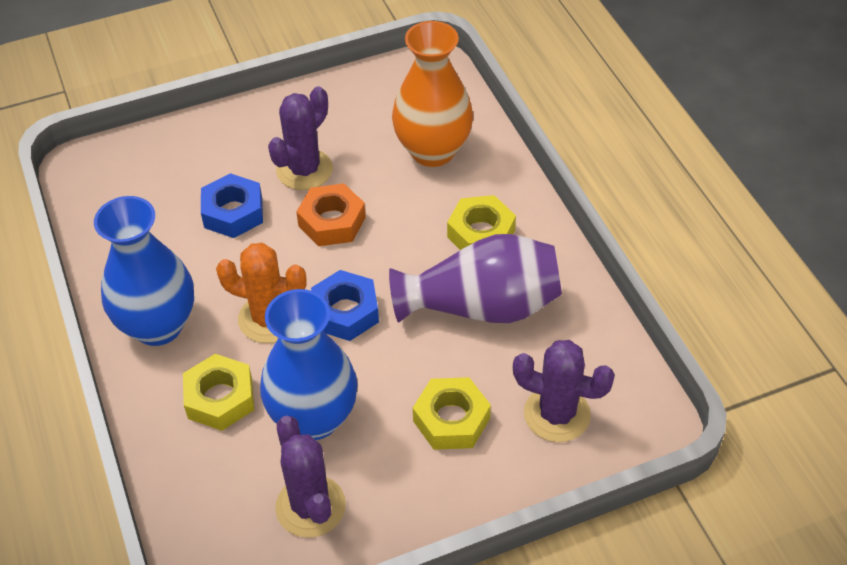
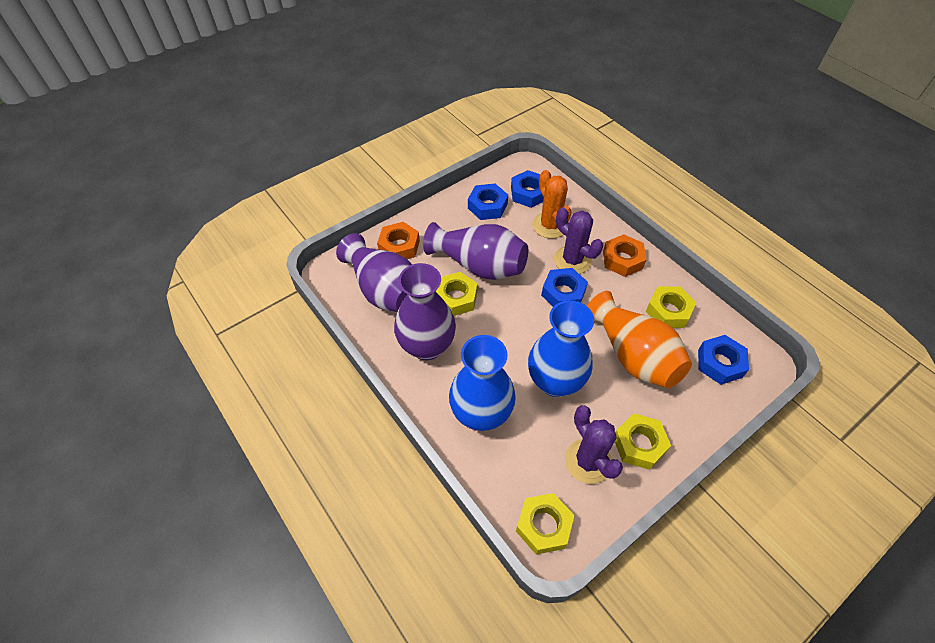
blue nut: 2 -> 4
orange nut: 1 -> 2
purple cactus: 3 -> 2
purple vase: 1 -> 3
yellow nut: 3 -> 4

